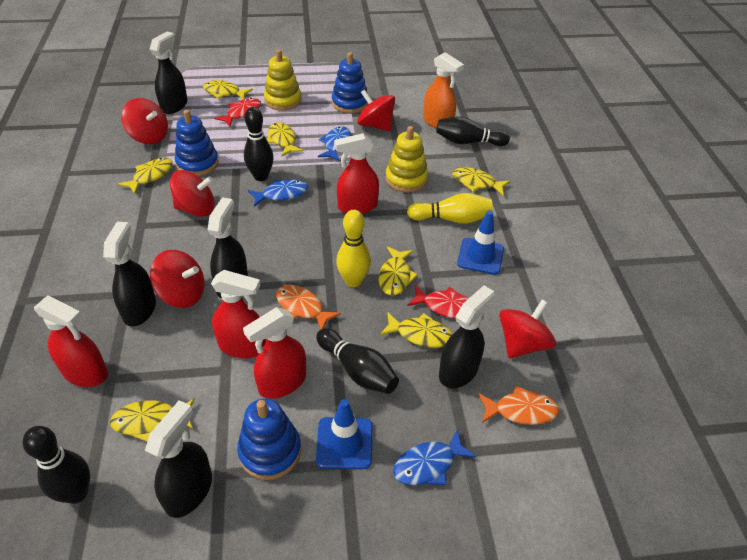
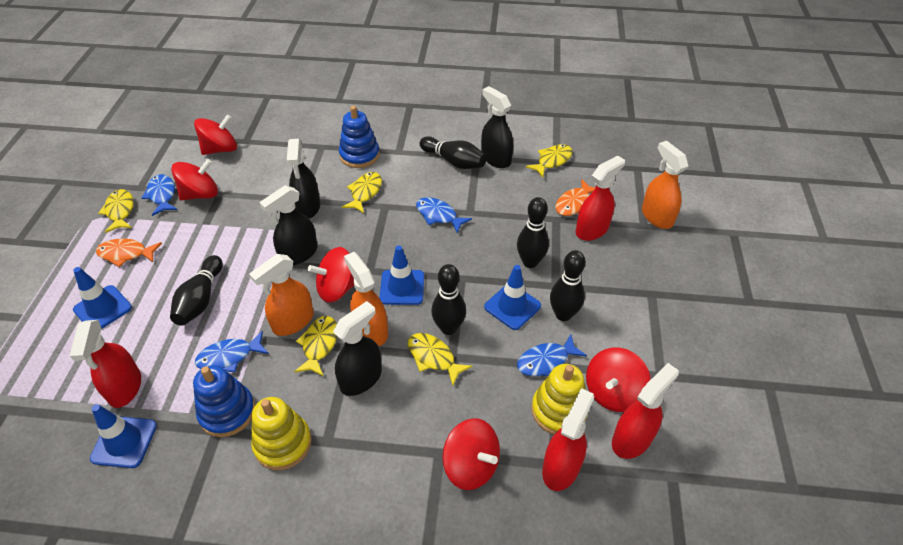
black bowling pin: 4 -> 5
black spray bottle: 5 -> 4
blue fish: 3 -> 4
blue stacking toy: 3 -> 2
blue traffic cone: 2 -> 4
orange spray bottle: 1 -> 3
red fish: 2 -> 0
yellow bowling pin: 2 -> 0
yellow fish: 7 -> 5

